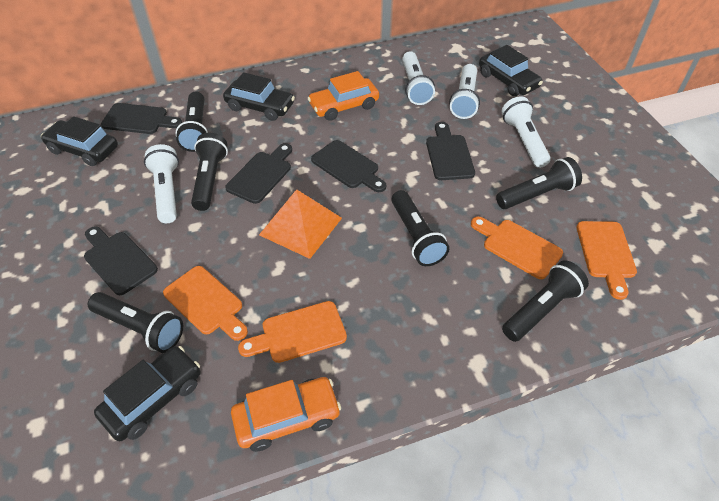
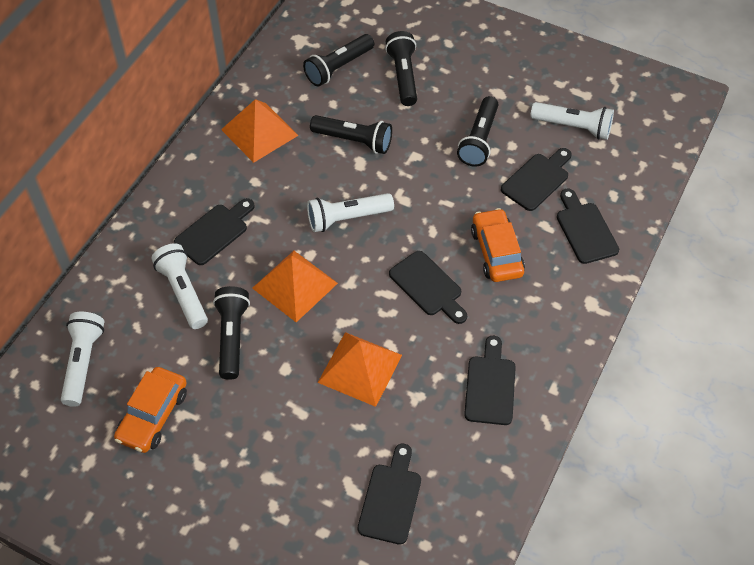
black car: 4 -> 0
black cutting board: 5 -> 6
black flashlight: 6 -> 5
orange cutting board: 4 -> 0
orange pyramid: 1 -> 3

